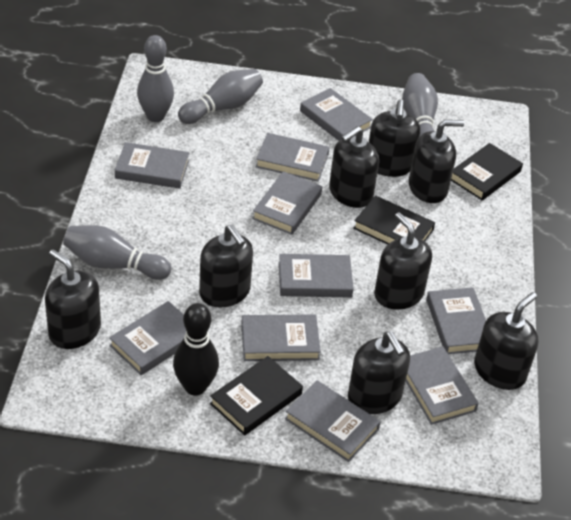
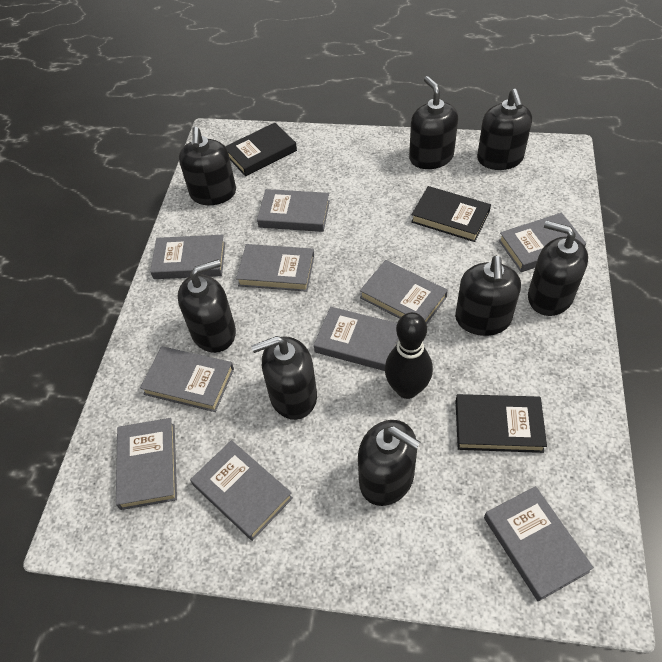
grey bowling pin: 4 -> 0

